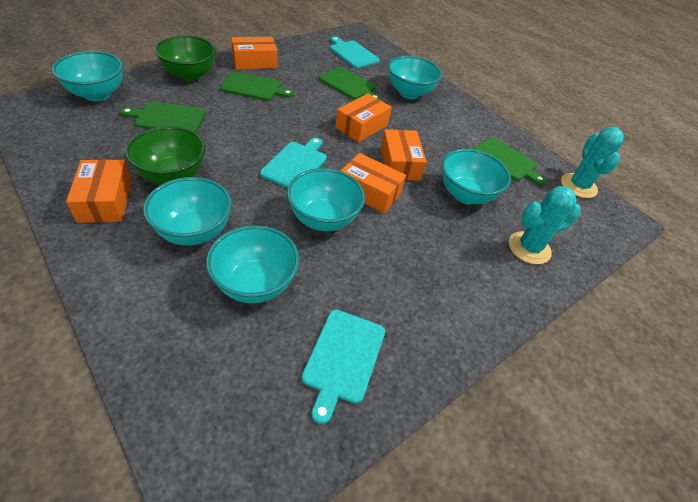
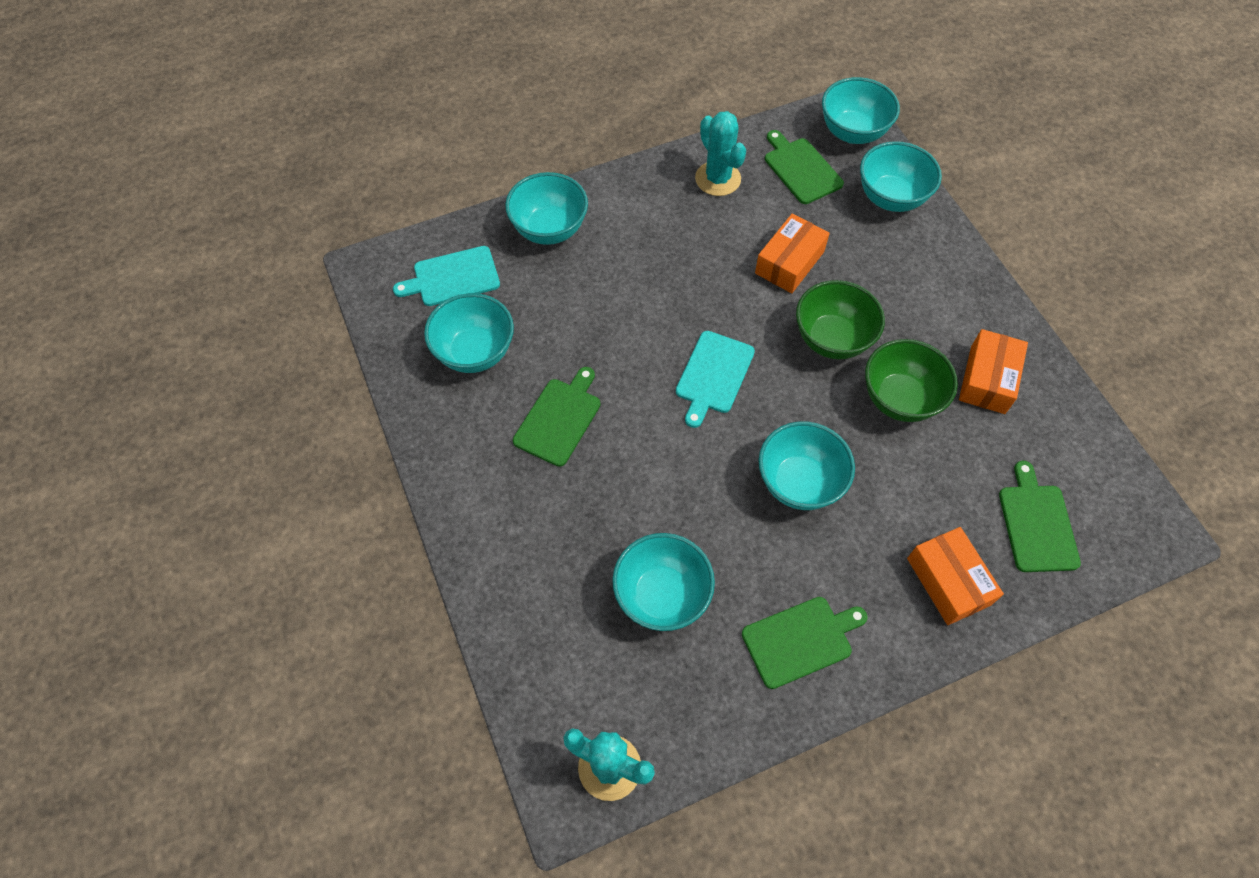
orange box: 5 -> 3
turquoise cutting board: 3 -> 2

